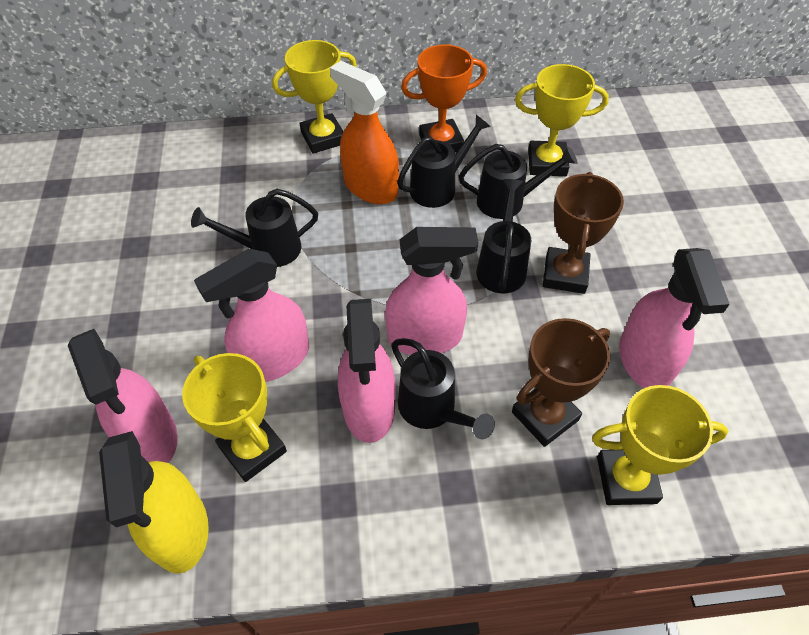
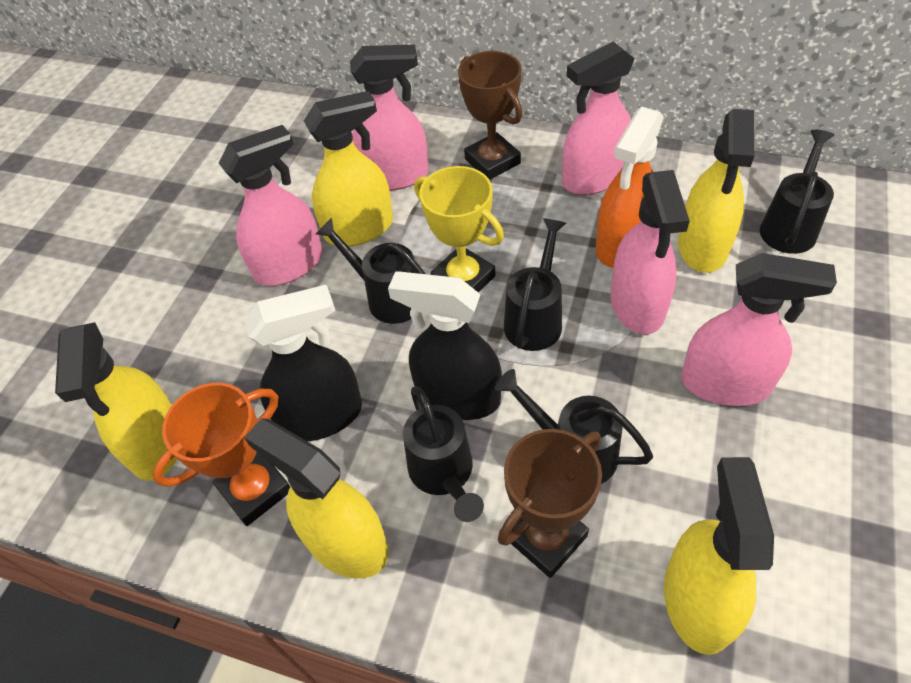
black spray bottle: 0 -> 2
yellow spray bottle: 1 -> 5
yellow trophy: 4 -> 1

